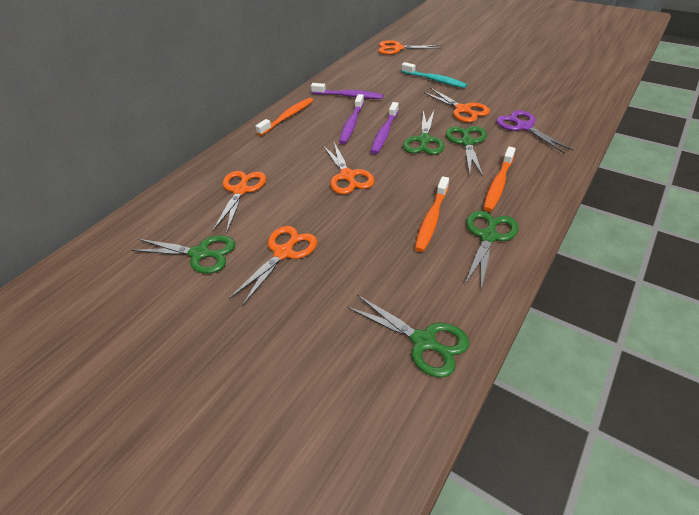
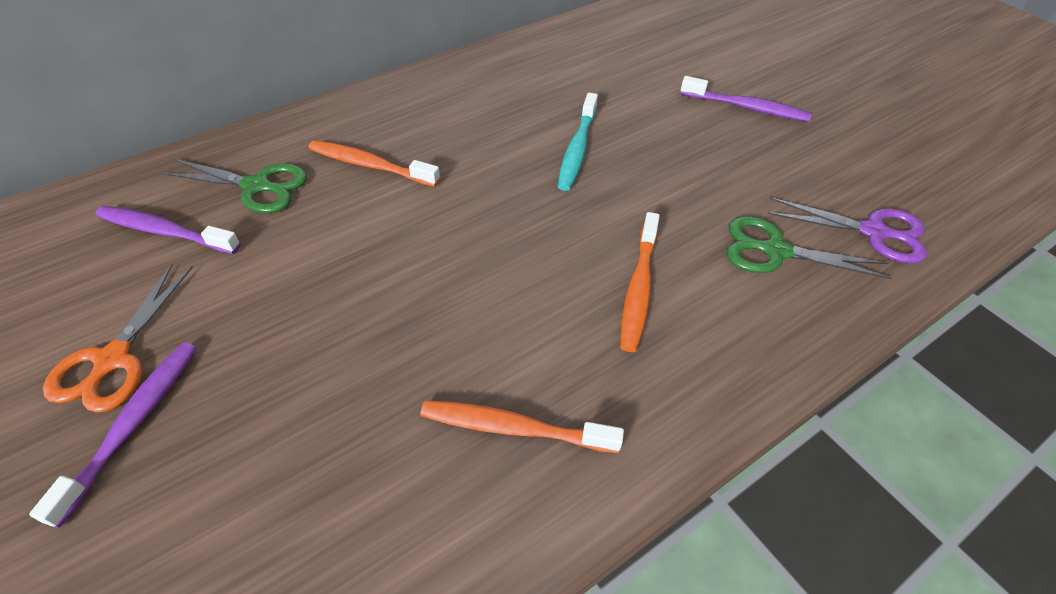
green scissors: 5 -> 2
orange scissors: 5 -> 1

